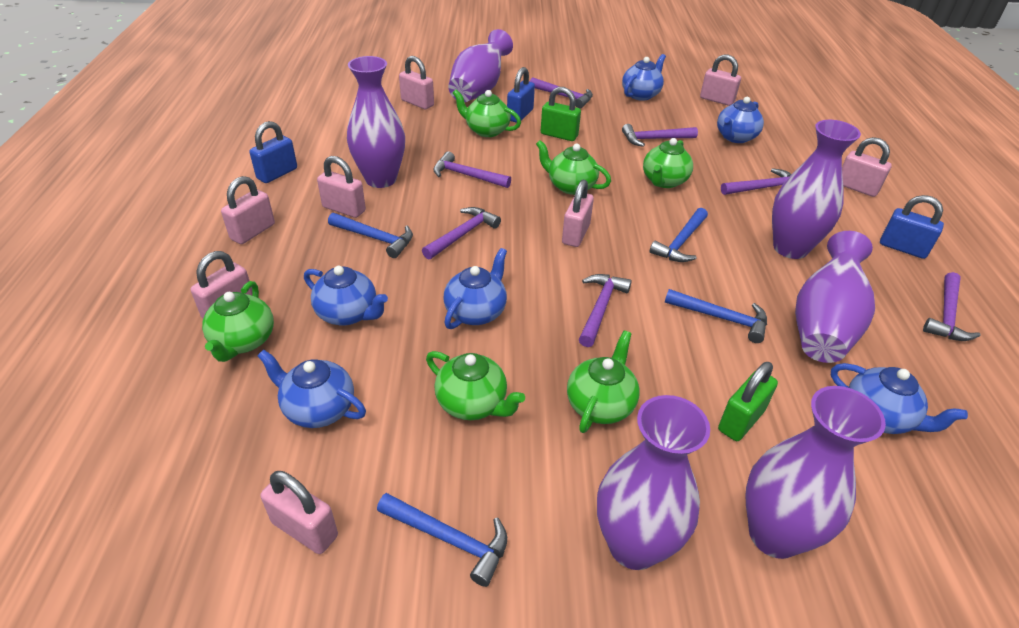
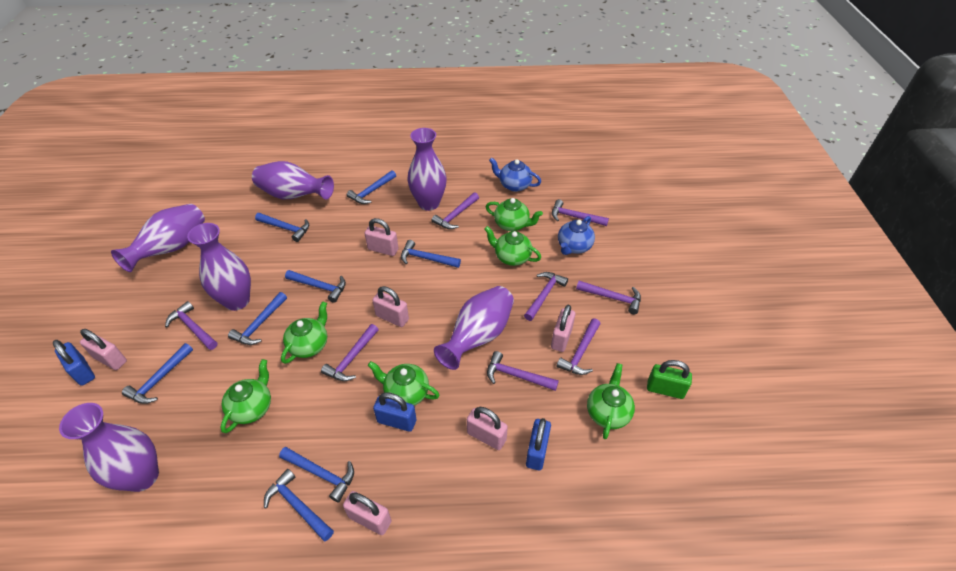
blue hammer: 4 -> 8
blue teapot: 6 -> 2
green padlock: 2 -> 1
pink padlock: 8 -> 6
purple hammer: 7 -> 8

